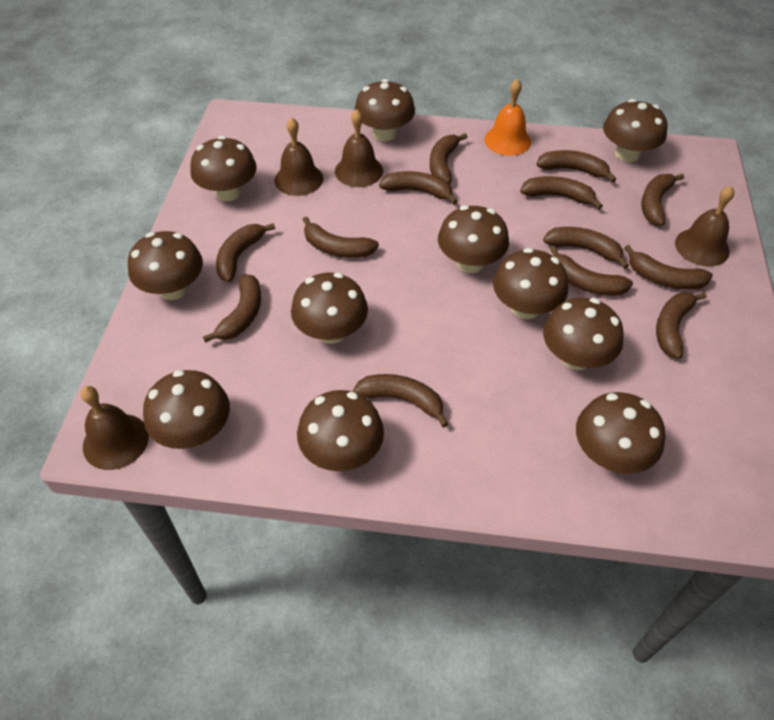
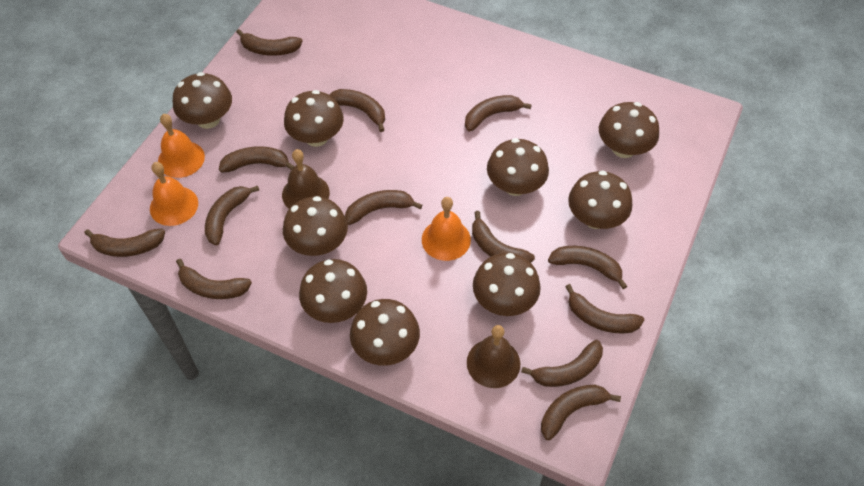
brown bell: 4 -> 2
brown mushroom: 11 -> 9
orange bell: 1 -> 3

